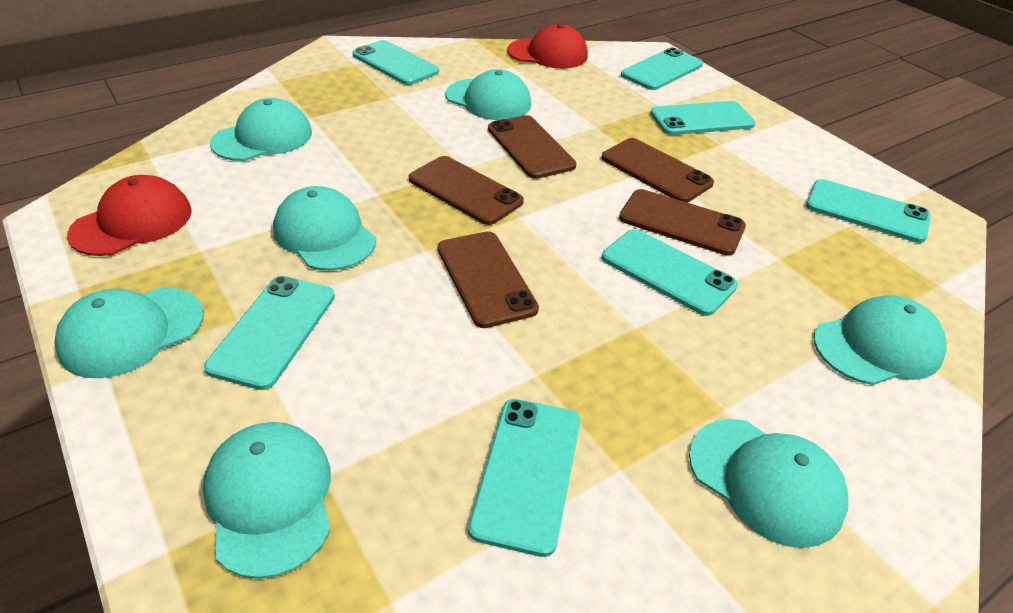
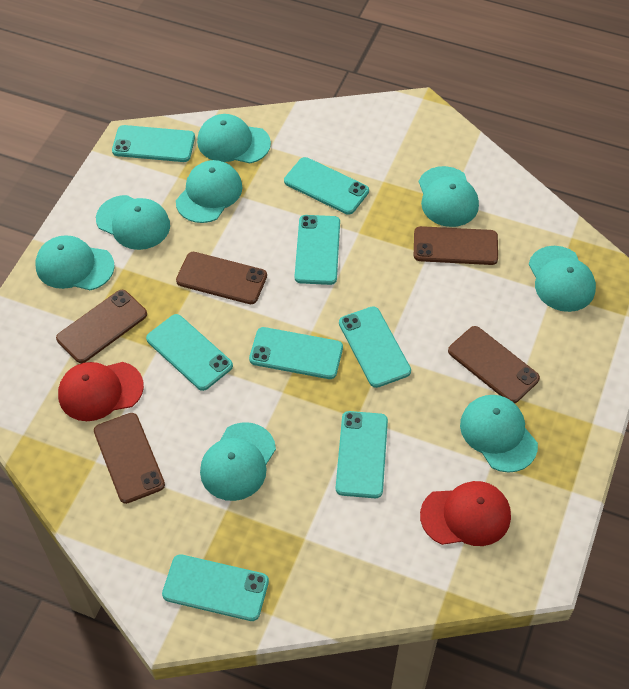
turquoise cap: 7 -> 8
turquoise phone: 7 -> 8

